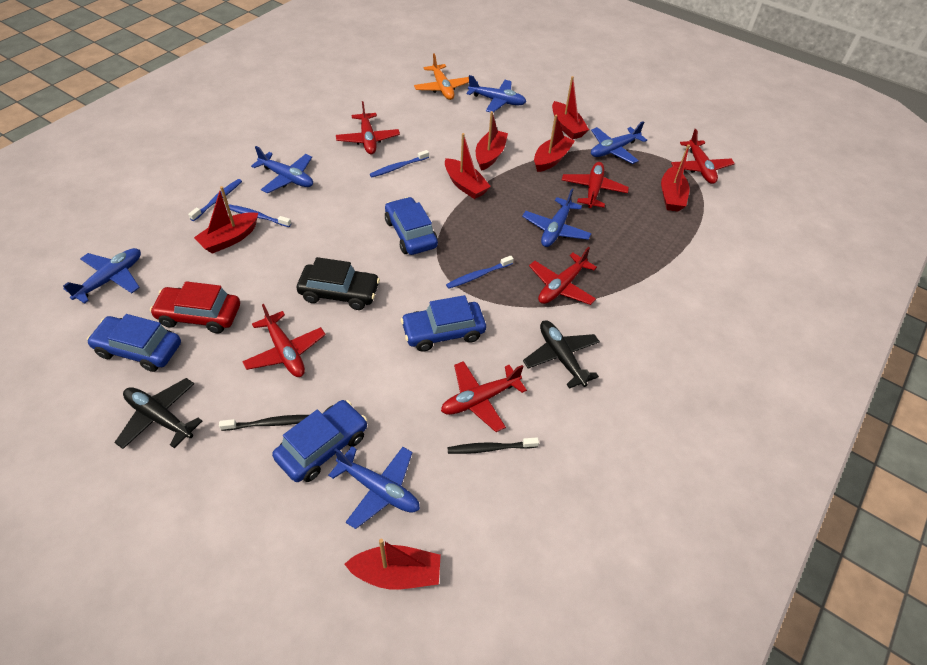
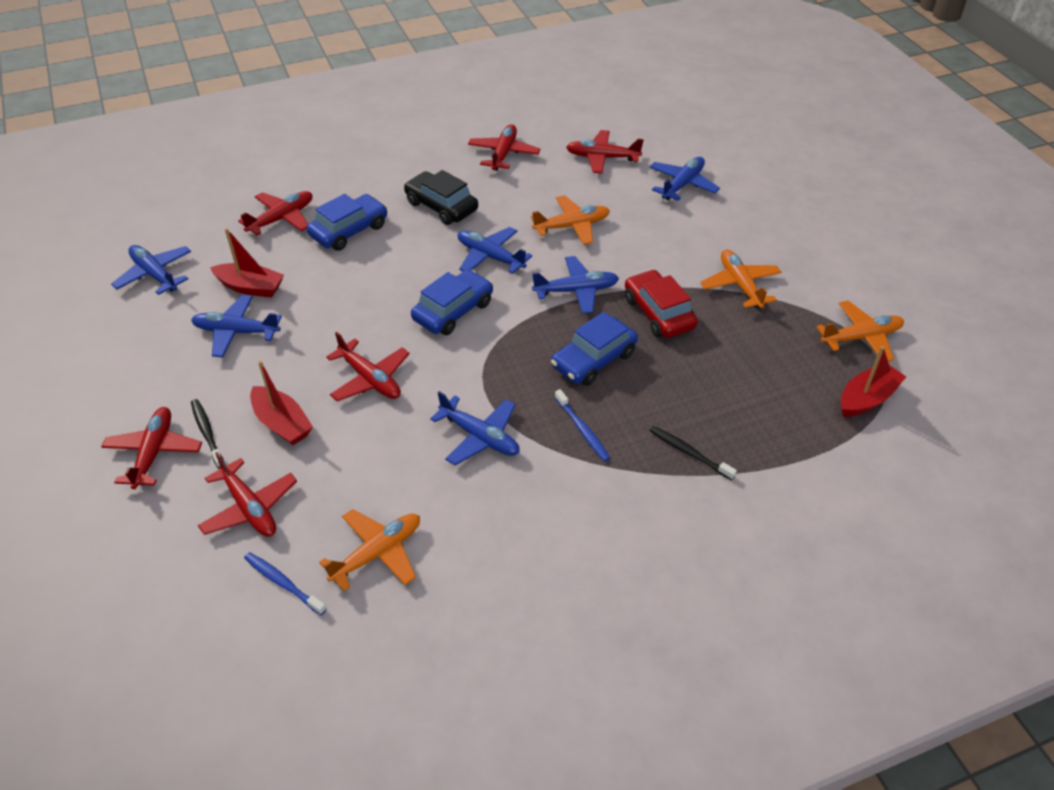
black plane: 2 -> 0
blue car: 4 -> 3
blue toothbrush: 4 -> 2
orange plane: 1 -> 4
red boat: 7 -> 3

